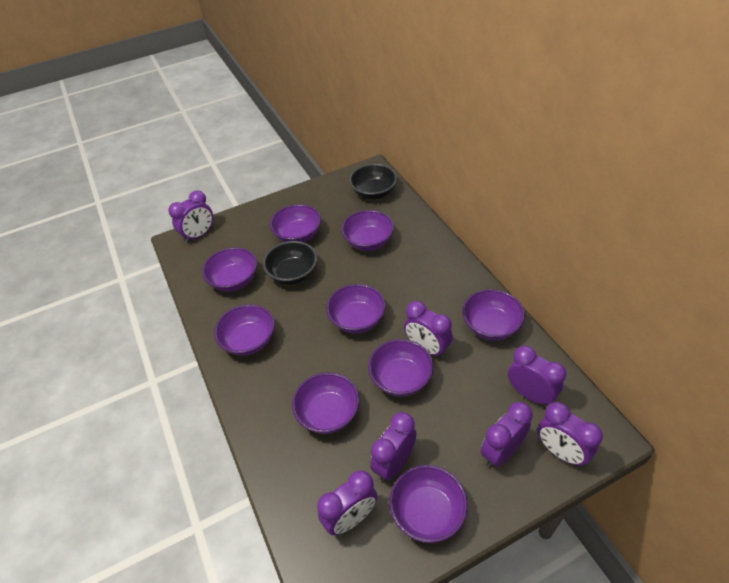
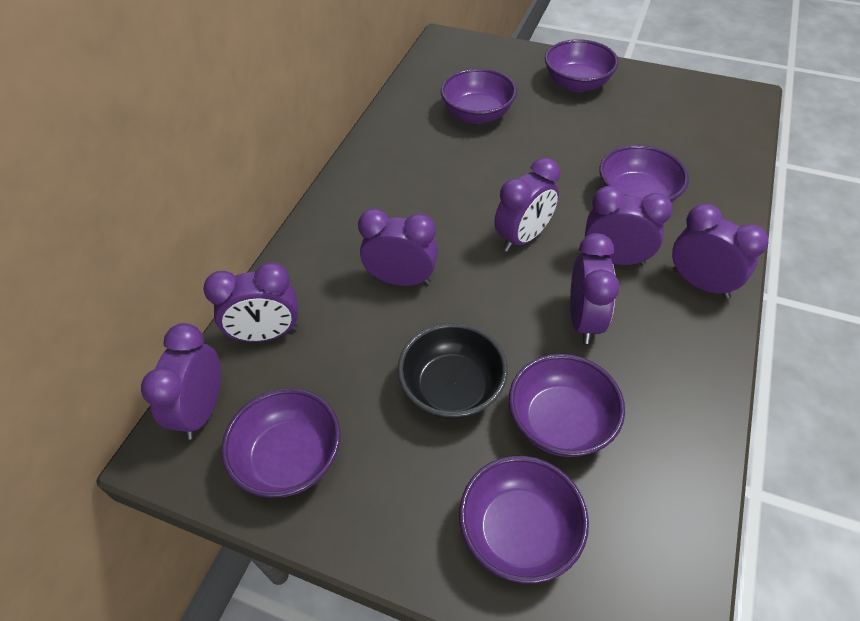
black bowl: 2 -> 1
purple bowl: 9 -> 6

